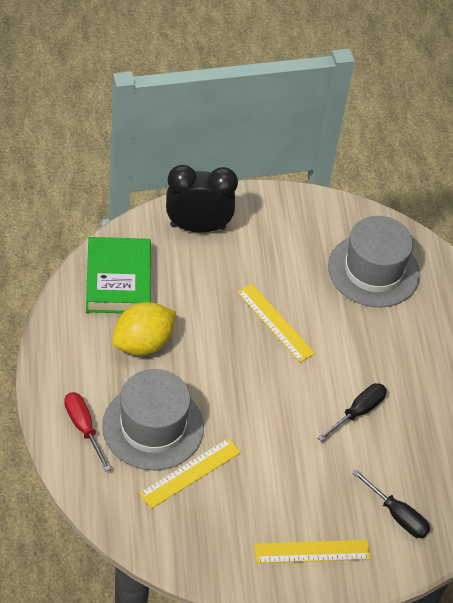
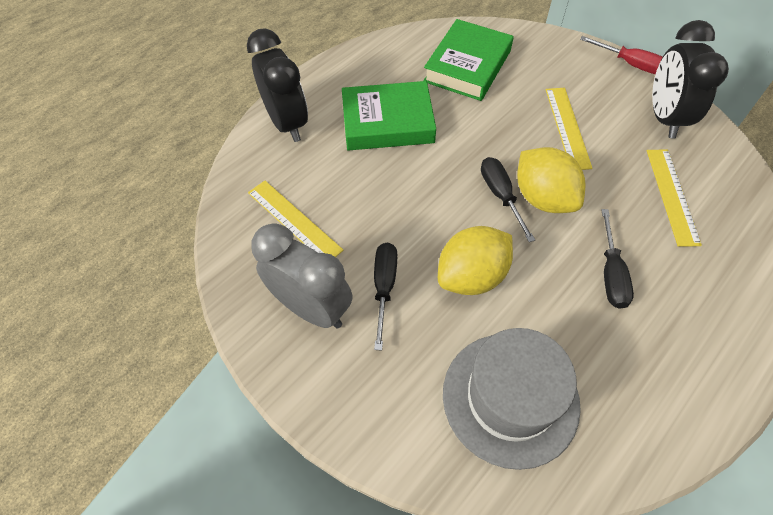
black clock: 1 -> 2
black screwdriver: 2 -> 3
green book: 1 -> 2
grey clock: 0 -> 1
grey hat: 2 -> 1
yellow lemon: 1 -> 2

